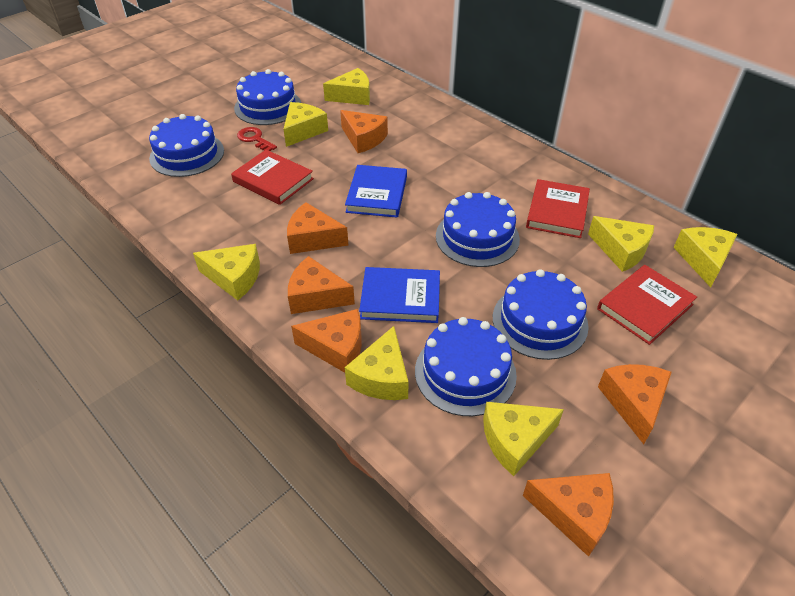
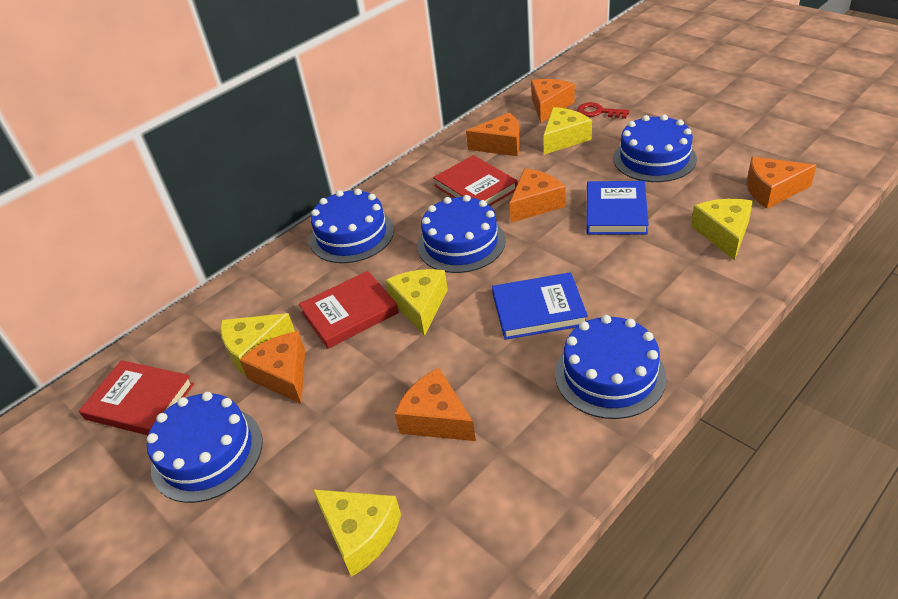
yellow cheese: 7 -> 5

